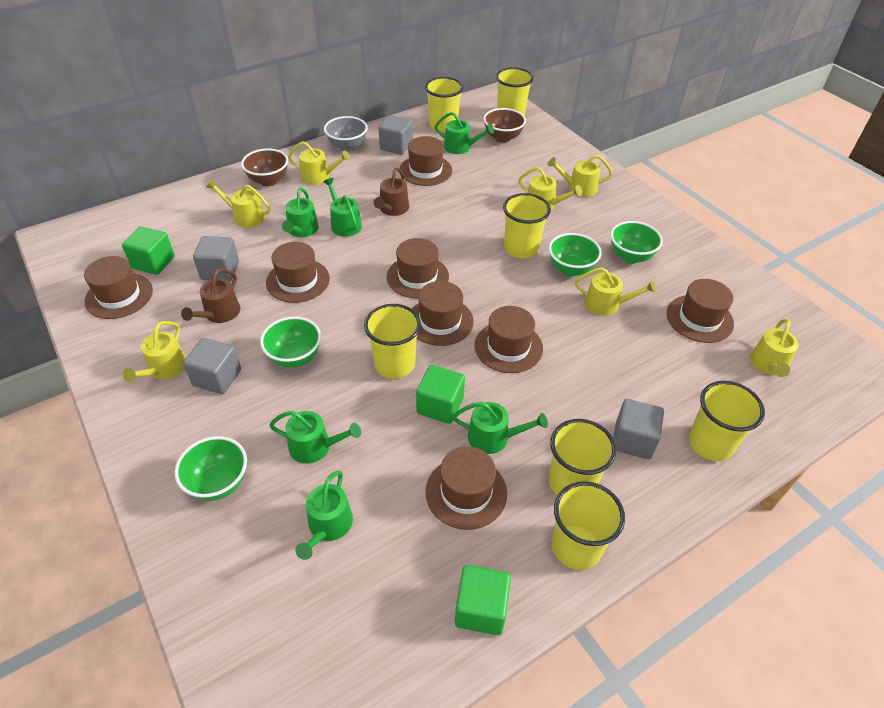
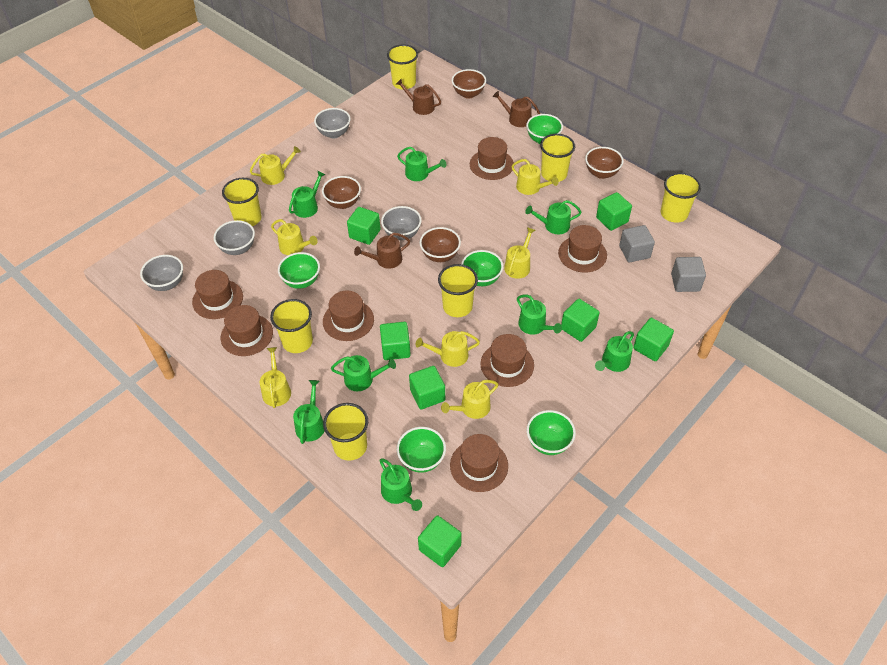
brown bowl: 2 -> 4
brown hat: 8 -> 7
brown watering can: 2 -> 3
green bowl: 4 -> 5
green cube: 3 -> 7
green watering can: 6 -> 8
grey bowl: 1 -> 4
grey cube: 4 -> 2

